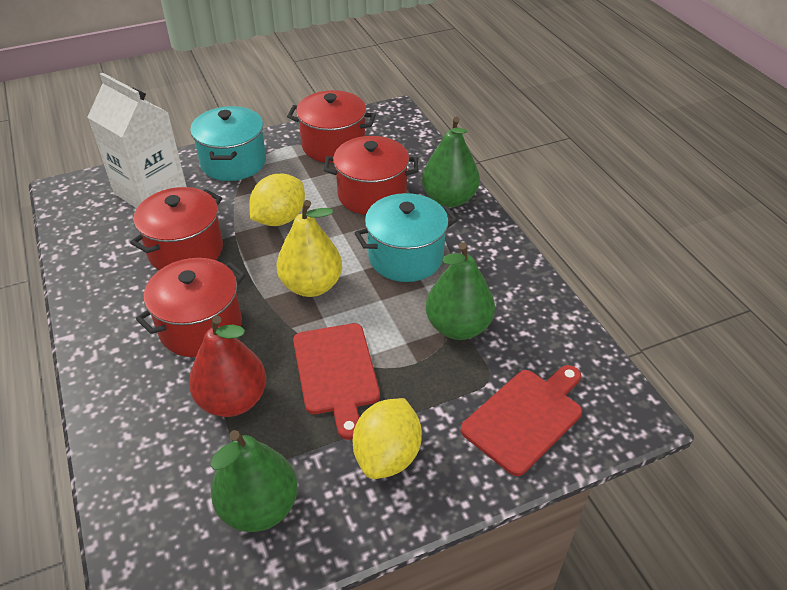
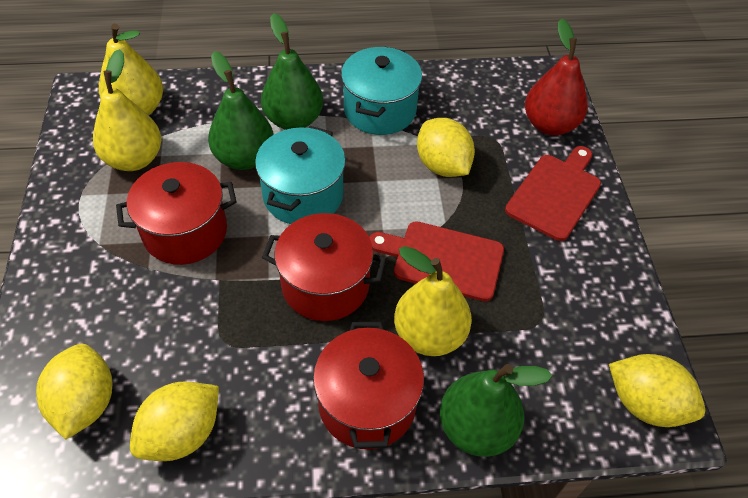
red pot: 4 -> 3
white carton: 1 -> 0
yellow lemon: 2 -> 4
yellow pear: 1 -> 3

